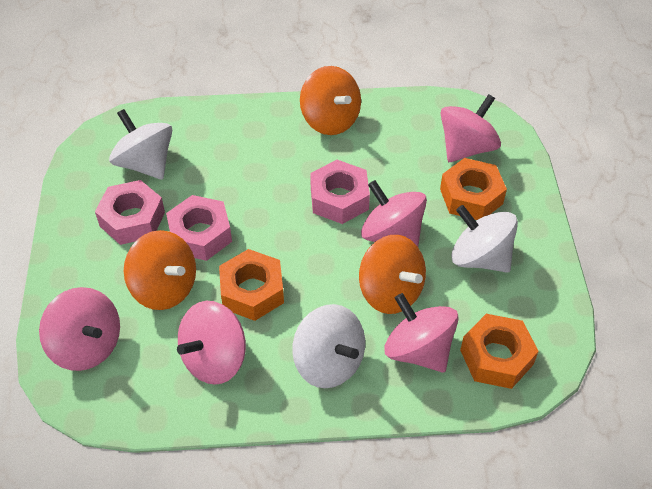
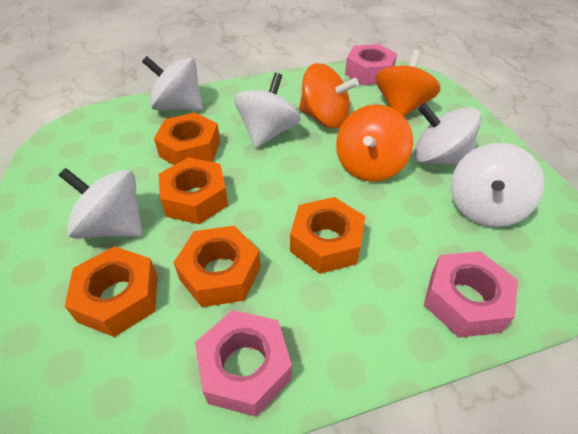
orange nut: 3 -> 5
pink spinning top: 5 -> 0
white spinning top: 3 -> 5

